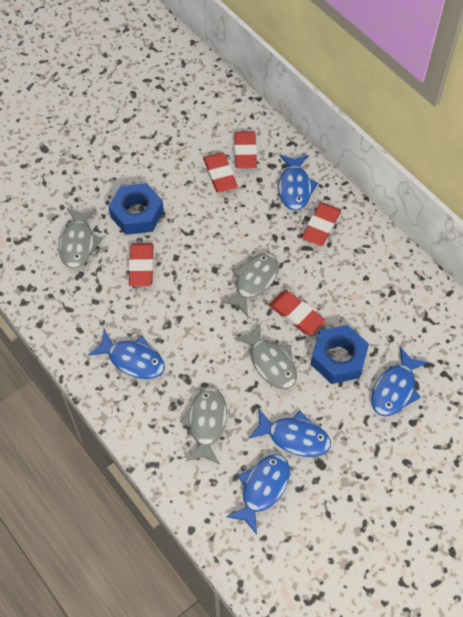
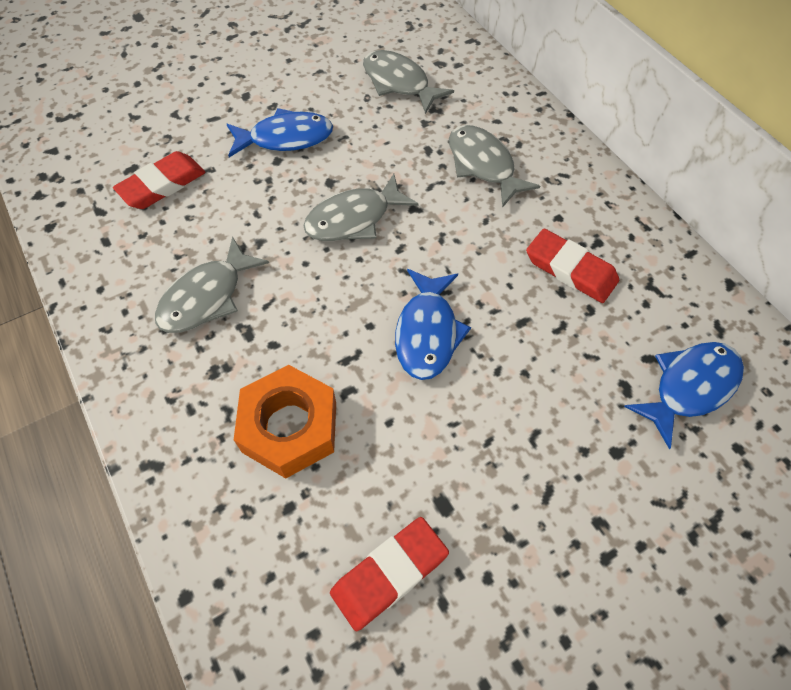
blue fish: 5 -> 3
blue nut: 2 -> 0
orange nut: 0 -> 1
red eraser: 5 -> 3

